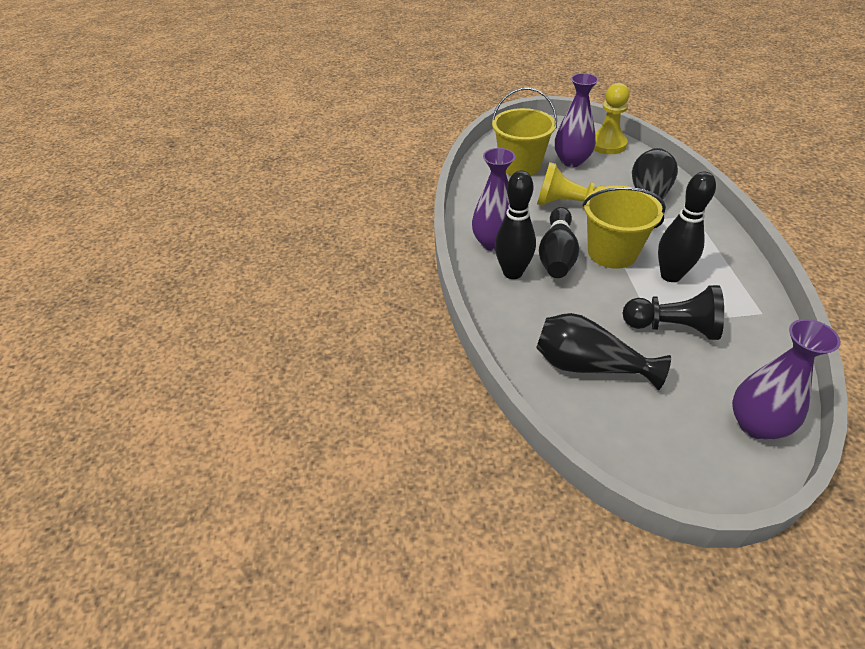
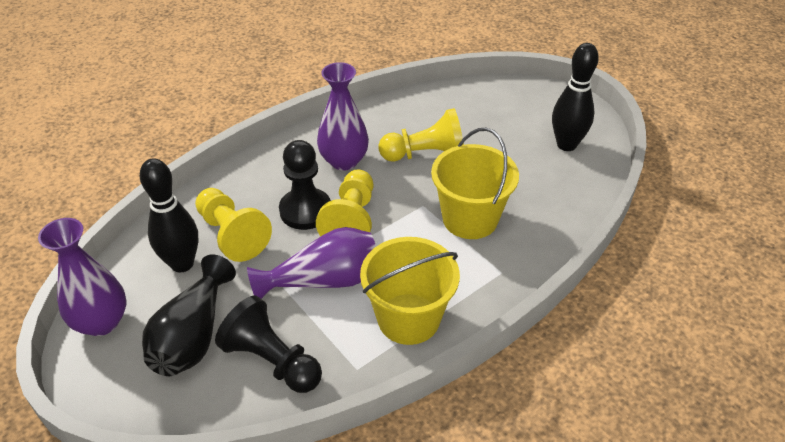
black bowling pin: 3 -> 2
black pawn: 1 -> 2
black vase: 2 -> 1
yellow pawn: 2 -> 3

